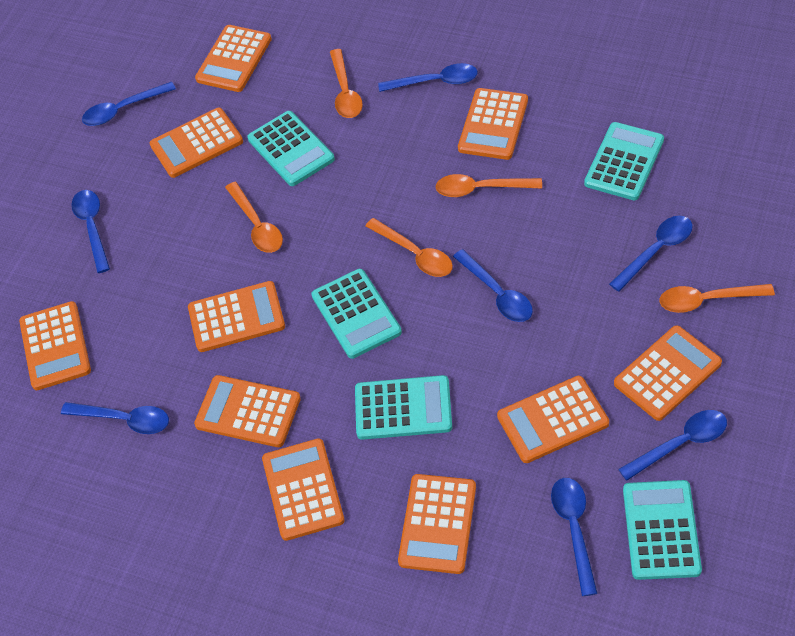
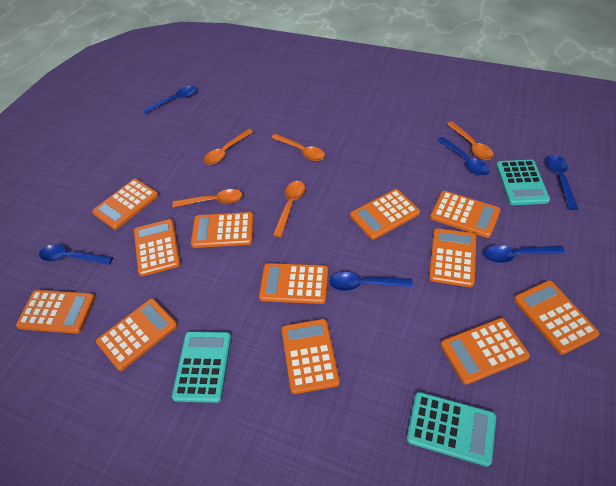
blue spoon: 8 -> 6
orange calculator: 10 -> 12
turquoise calculator: 5 -> 3

